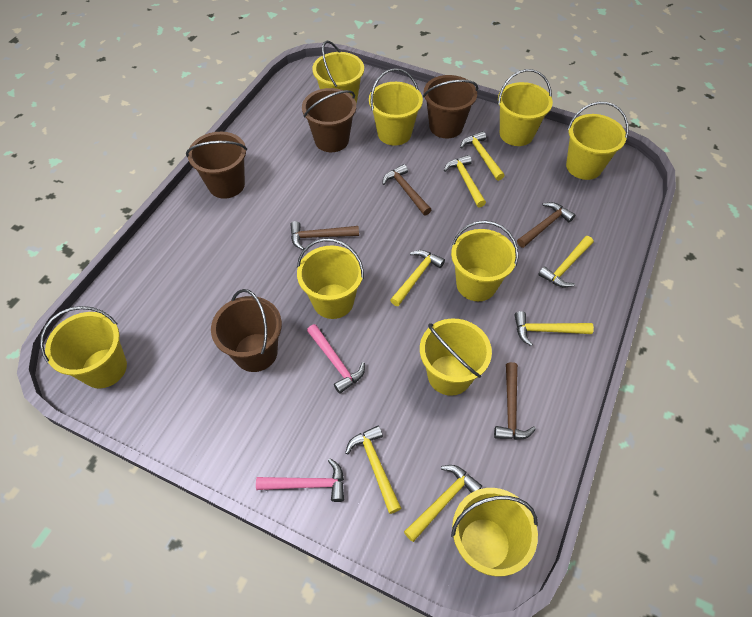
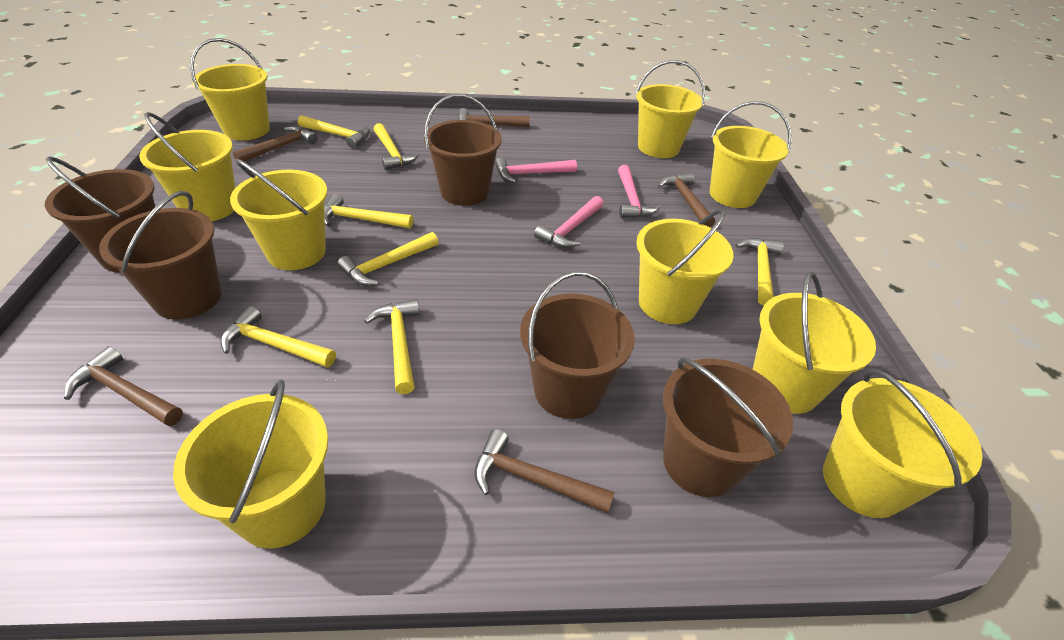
brown bucket: 4 -> 5
brown hammer: 4 -> 5
pink hammer: 2 -> 3

